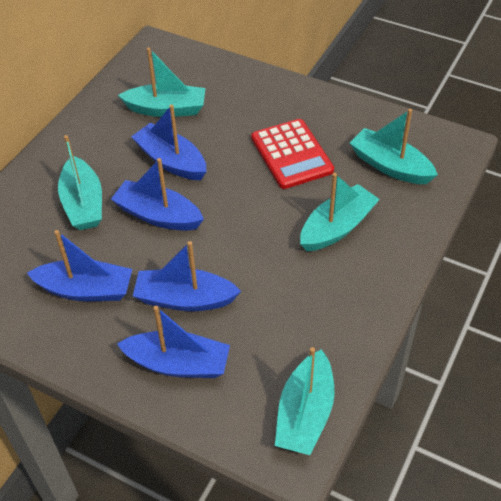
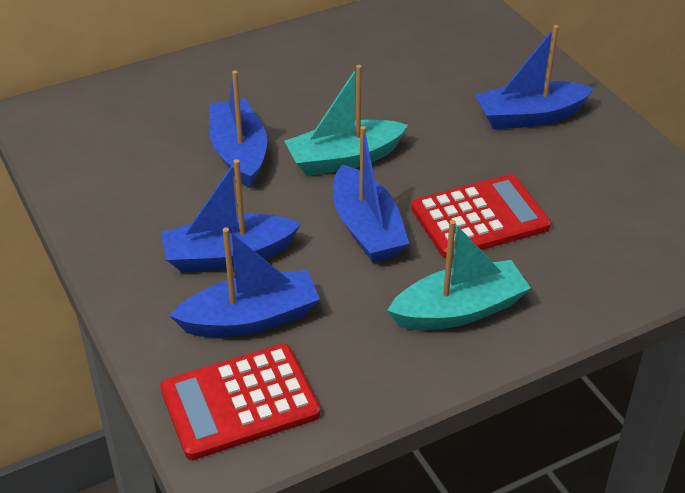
red calculator: 1 -> 2
turquoise boat: 5 -> 2

